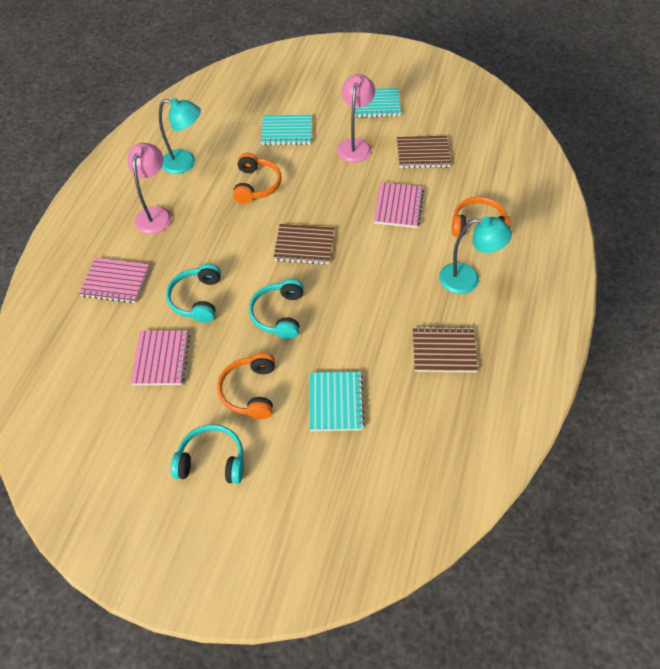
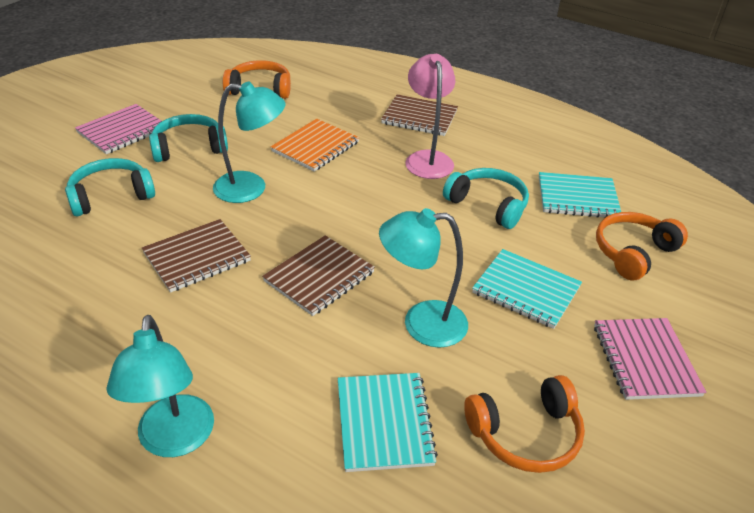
orange notebook: 0 -> 1
pink lamp: 2 -> 1
pink notebook: 3 -> 2
turquoise lamp: 2 -> 3

